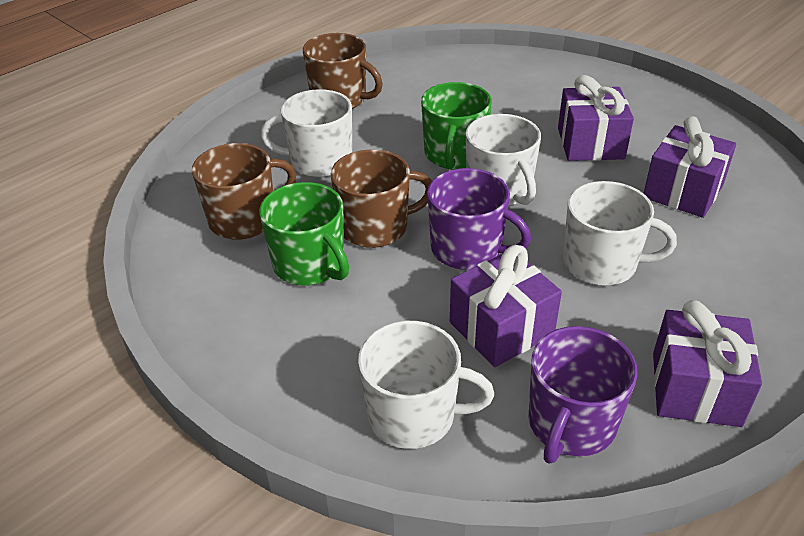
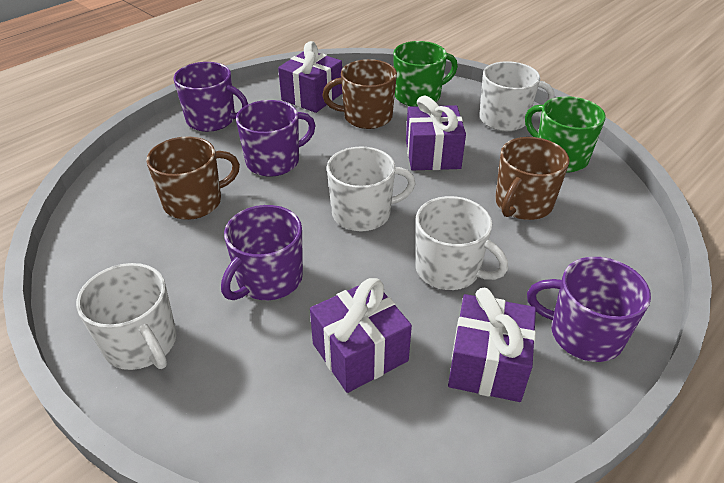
purple mug: 2 -> 4

